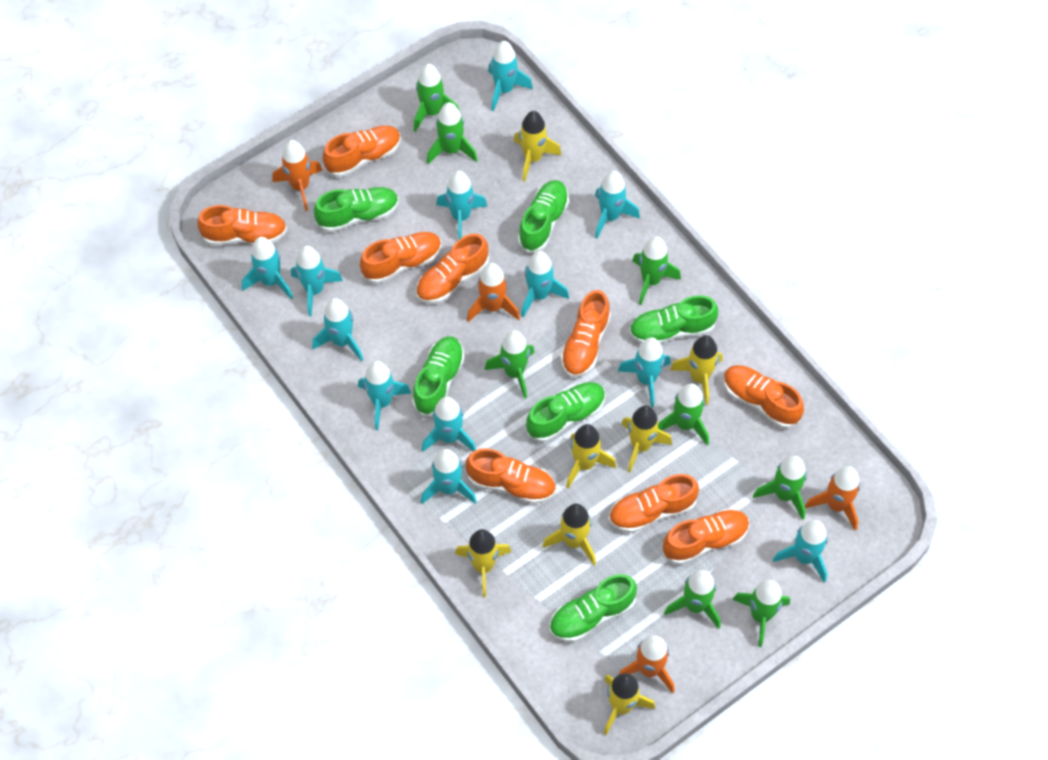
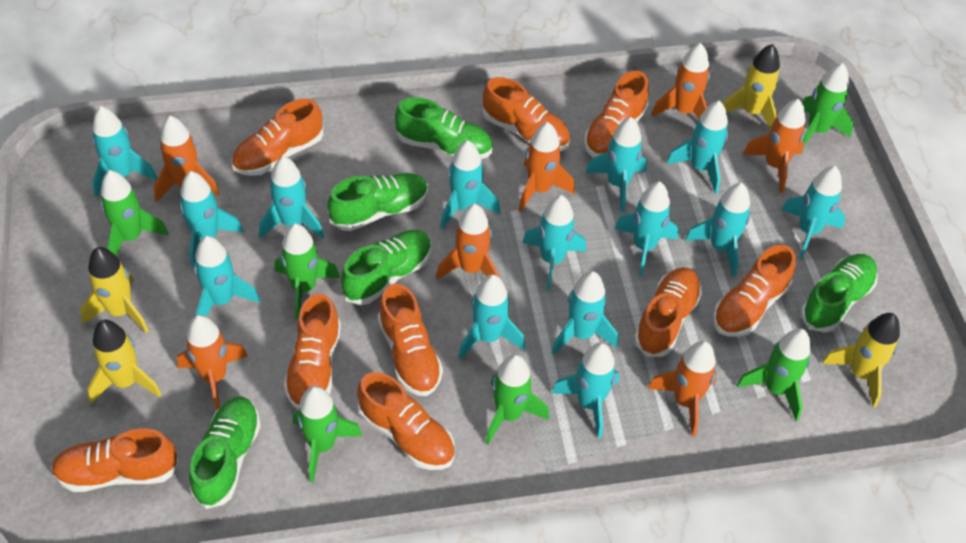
green rocket: 8 -> 6
green shoe: 6 -> 5
orange rocket: 4 -> 7
turquoise rocket: 12 -> 14
yellow rocket: 7 -> 4

